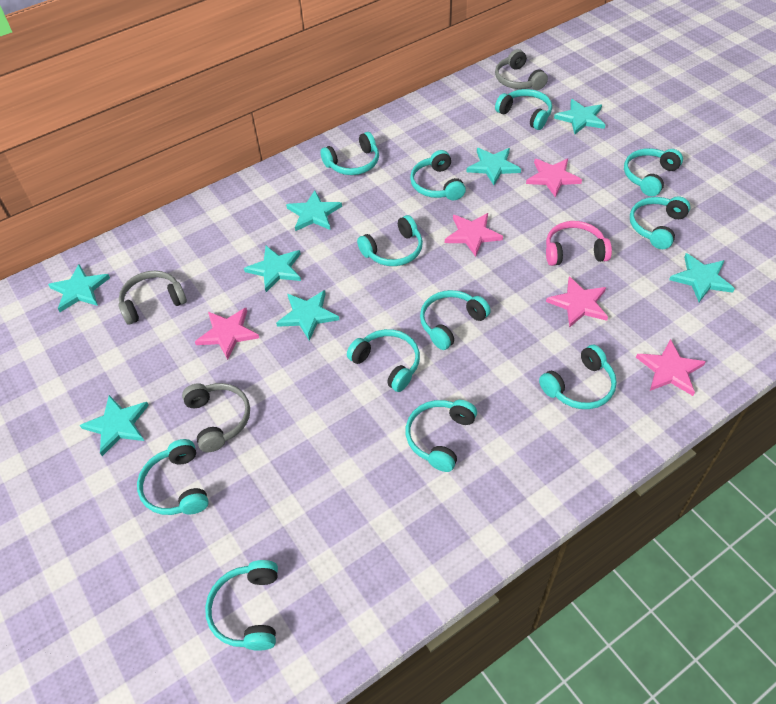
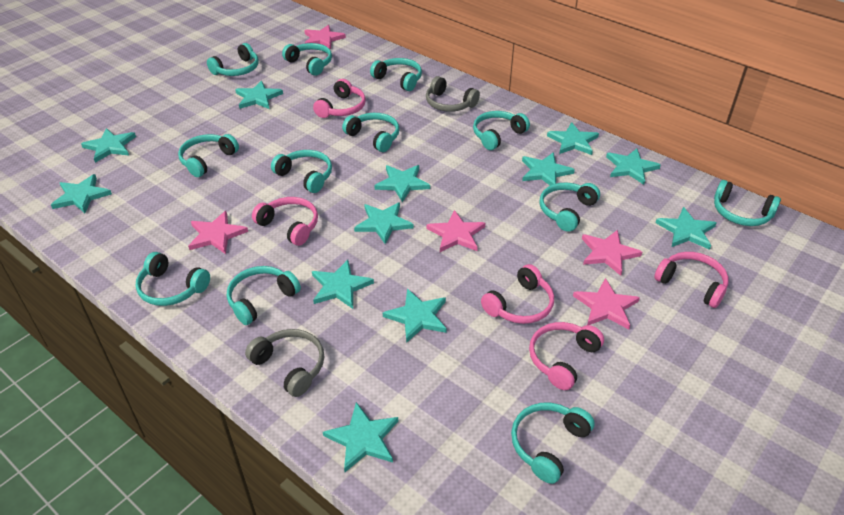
grey headphones: 3 -> 2
pink headphones: 1 -> 5
turquoise star: 8 -> 12

